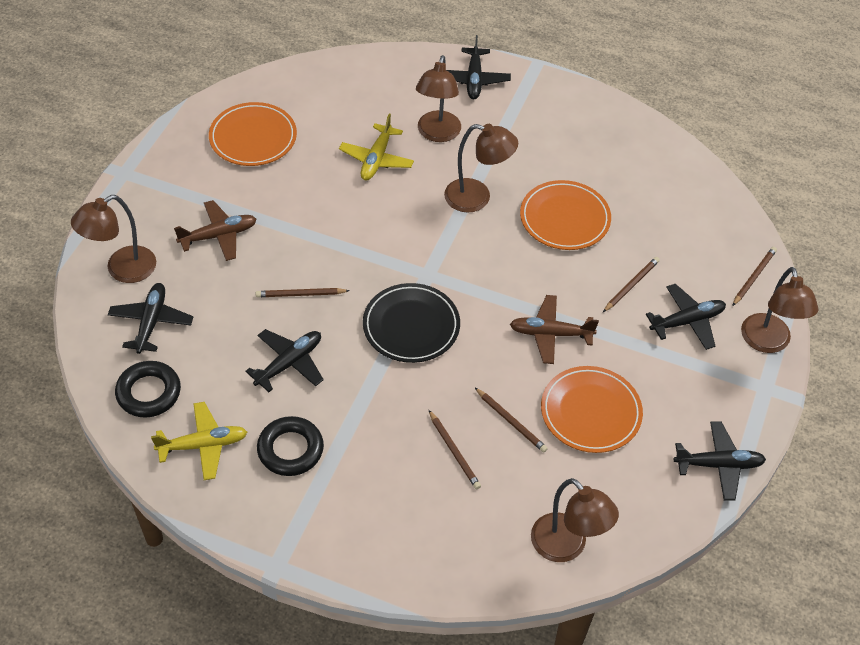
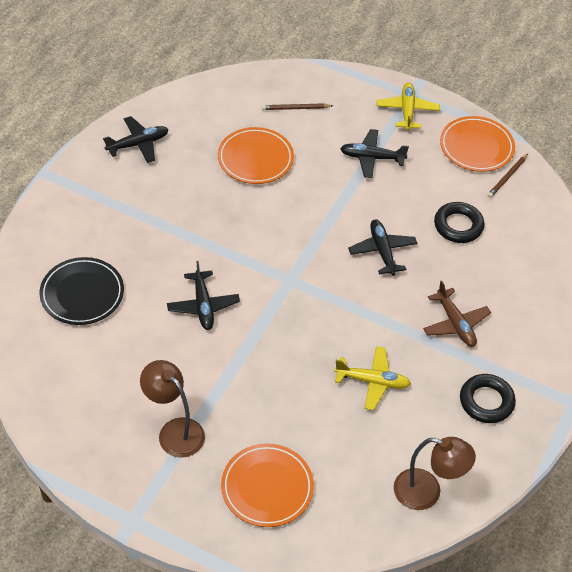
black plane: 5 -> 4
brown lamp: 5 -> 2
brown pencil: 5 -> 2
brown plane: 2 -> 1

